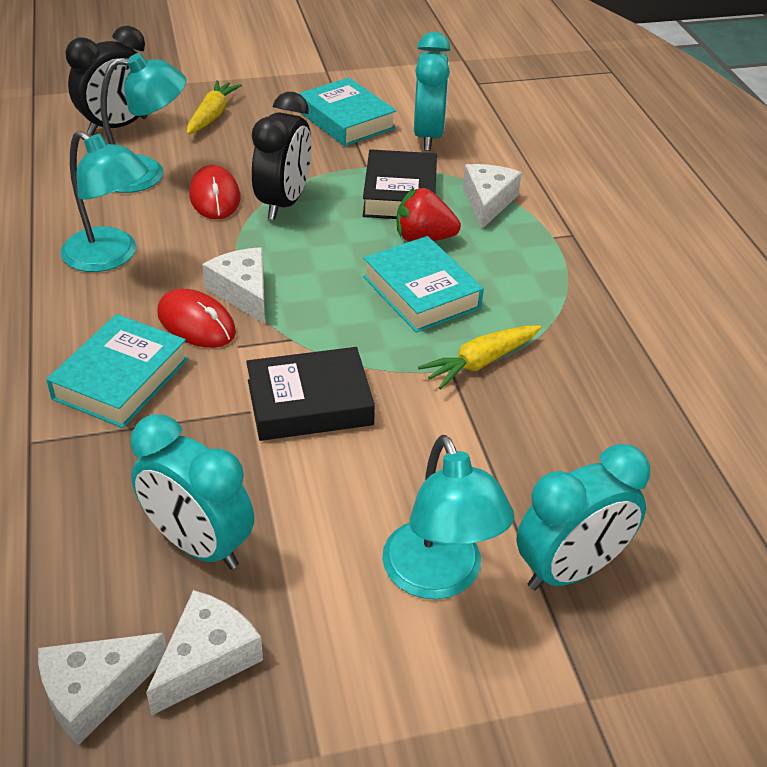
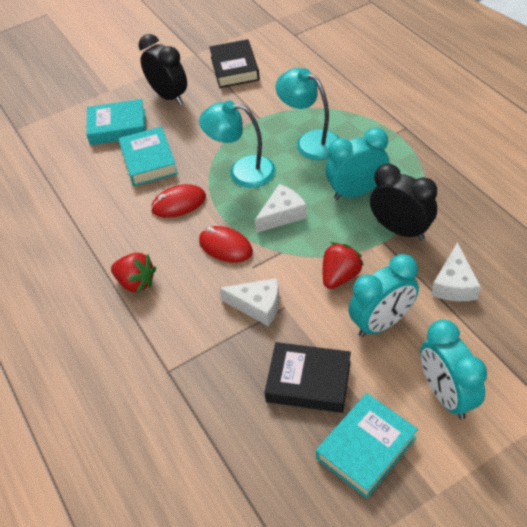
red strawberry: 1 -> 2
turquoise lamp: 3 -> 2
white cheese: 4 -> 3
yellow carrot: 2 -> 0

